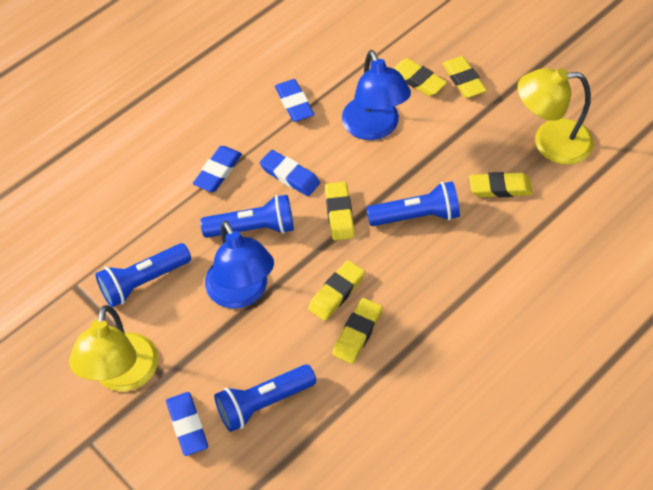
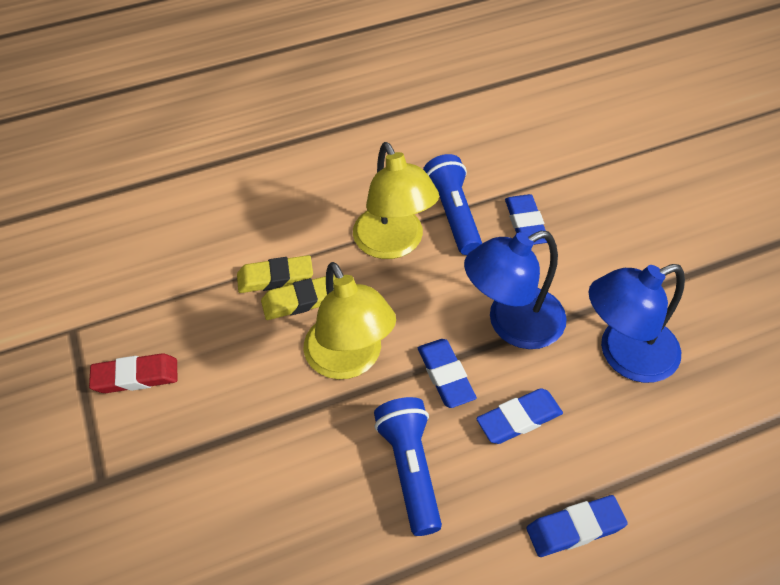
blue flashlight: 4 -> 2
red eraser: 0 -> 1
yellow eraser: 6 -> 2

